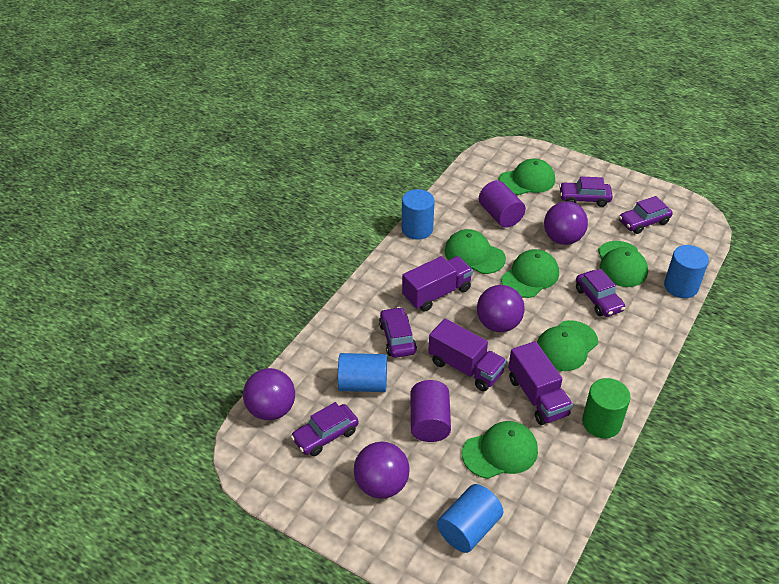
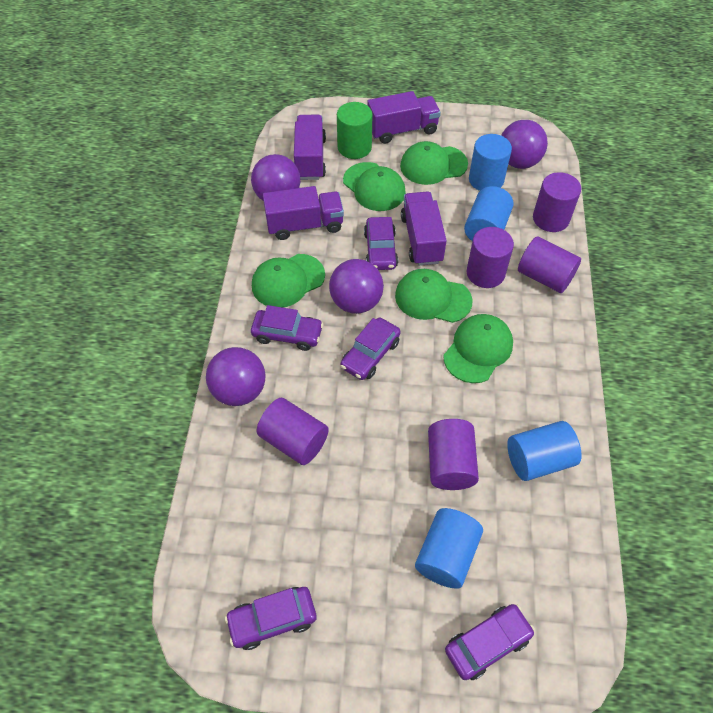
green cap: 6 -> 5
purple cylinder: 2 -> 5
purple truck: 3 -> 4

